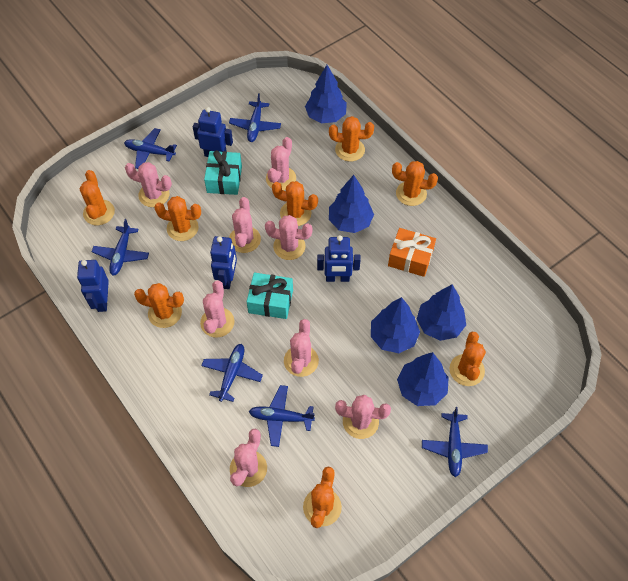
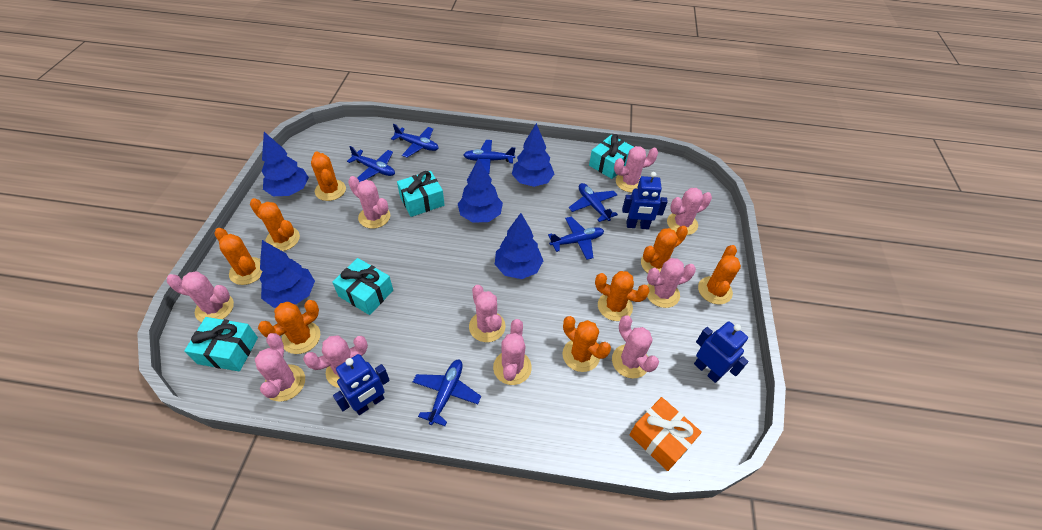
blue robot: 4 -> 3
pink cactus: 8 -> 10
turquoise gift: 2 -> 4

